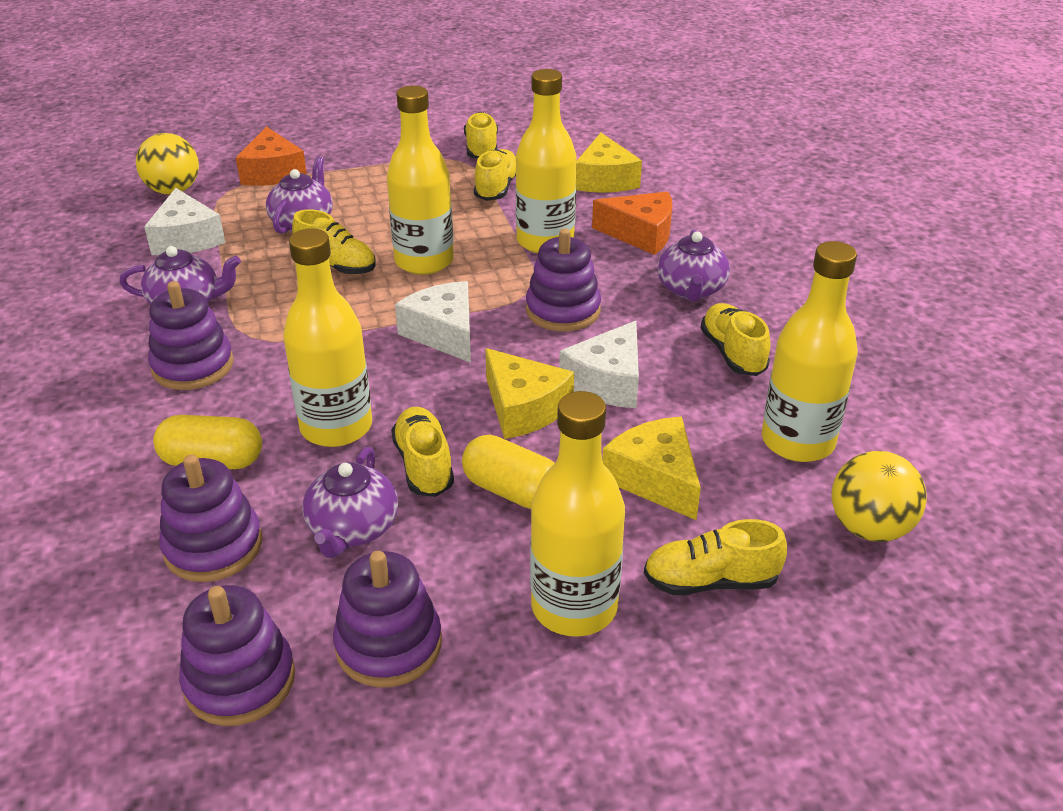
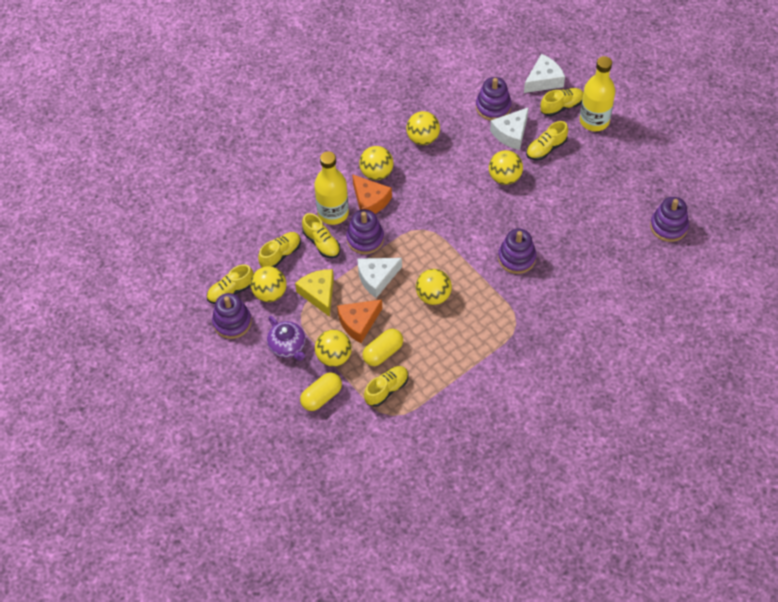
purple teapot: 4 -> 1
yellow ball: 2 -> 6
yellow bottle: 5 -> 2
yellow cheese: 3 -> 1

